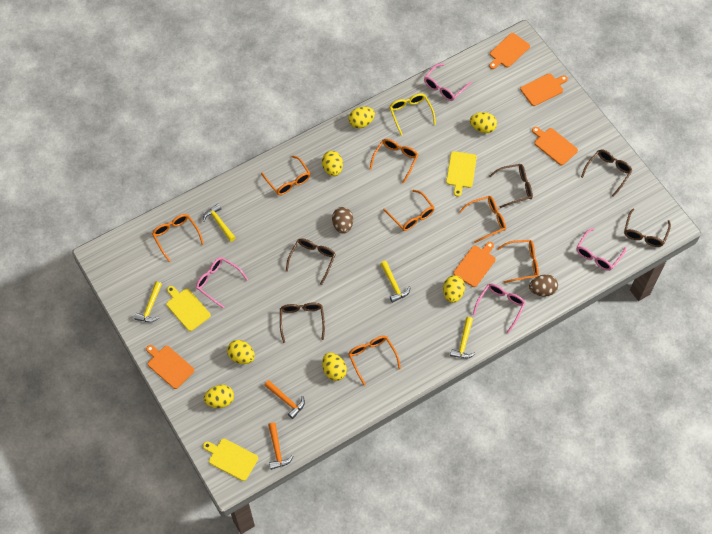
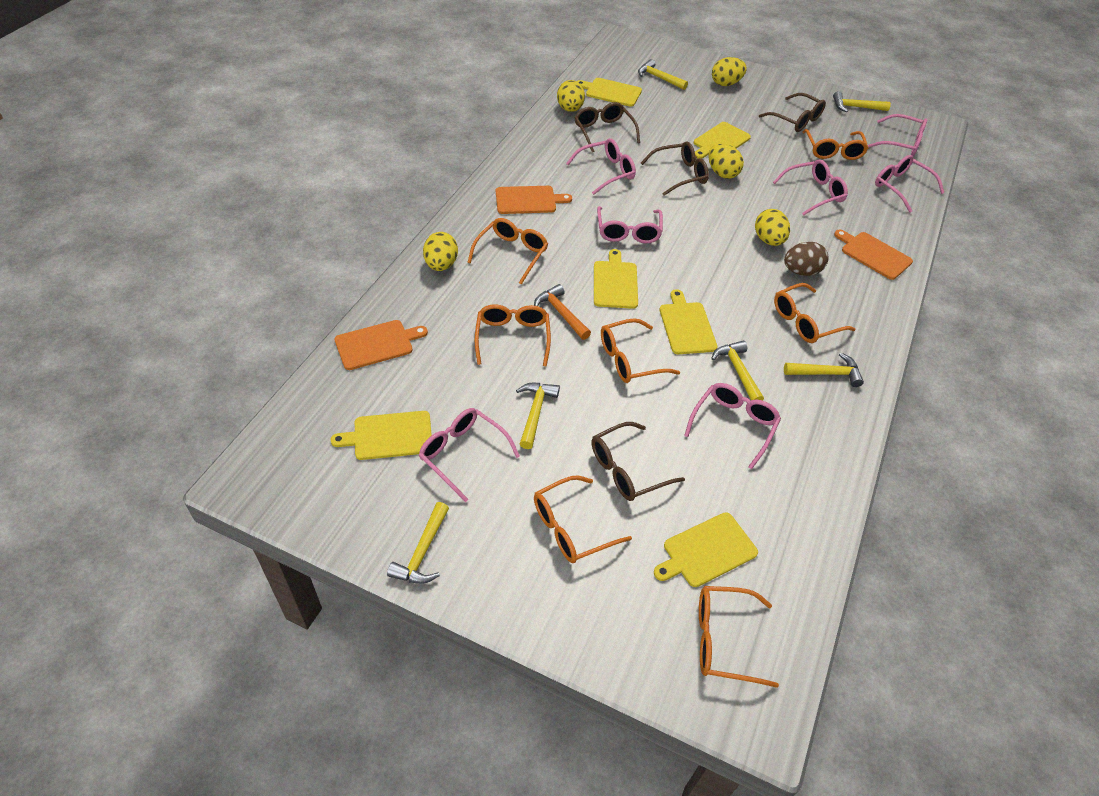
brown egg: 2 -> 1
brown glasses: 5 -> 4
orange cutting board: 5 -> 3
orange hammer: 2 -> 1
pink glasses: 4 -> 7
yellow cutting board: 3 -> 6
yellow egg: 7 -> 5
yellow glasses: 1 -> 0
yellow hammer: 4 -> 6

